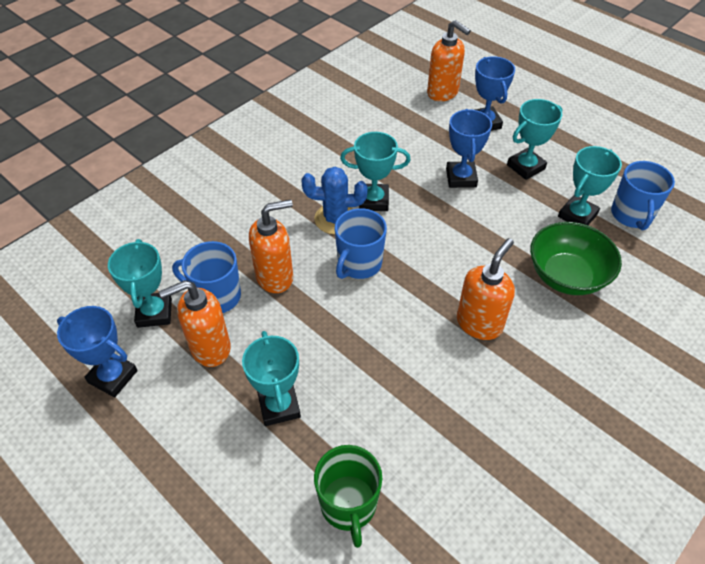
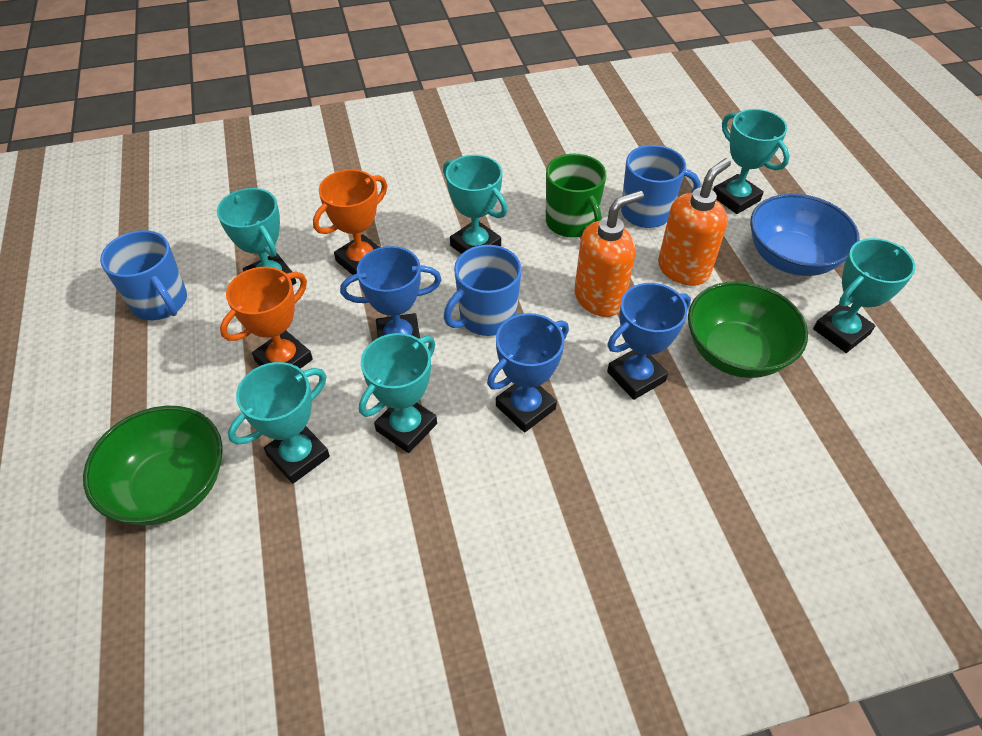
blue bowl: 0 -> 1
blue cactus: 1 -> 0
green bowl: 1 -> 2
orange soap dispenser: 4 -> 2
orange trophy: 0 -> 2
turquoise trophy: 5 -> 6

